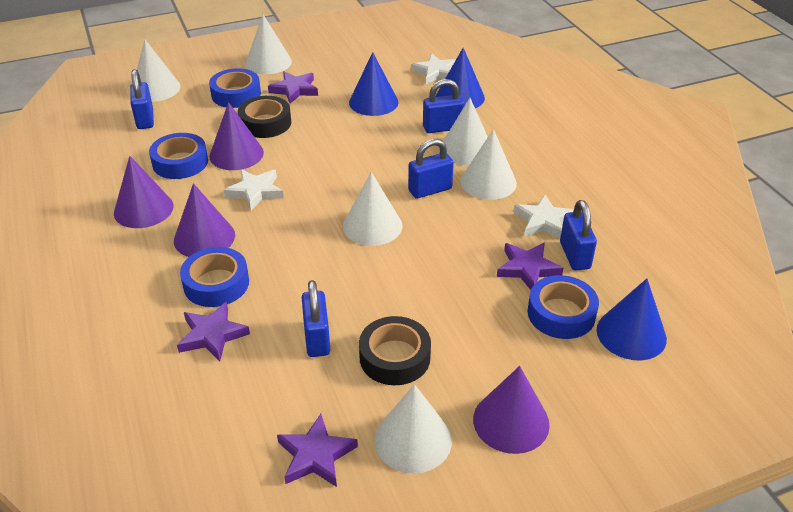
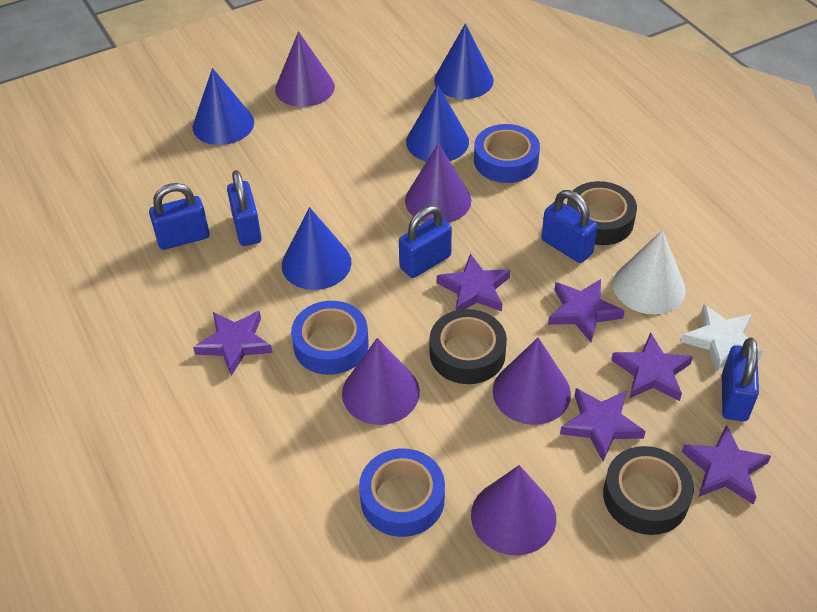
black tape: 2 -> 3
blue cone: 3 -> 4
blue tape: 4 -> 3
purple cone: 4 -> 5
purple star: 4 -> 6
white cone: 6 -> 1
white star: 3 -> 1

